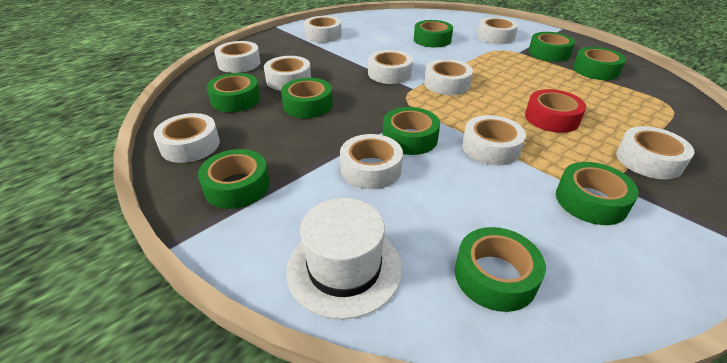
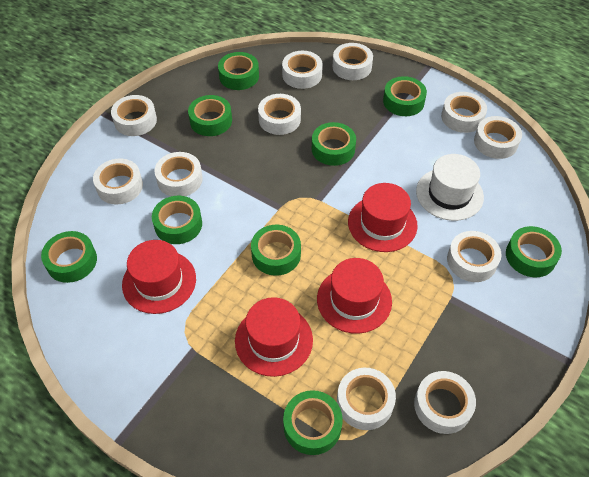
red hat: 0 -> 4
red tape: 1 -> 0
white tape: 10 -> 11

